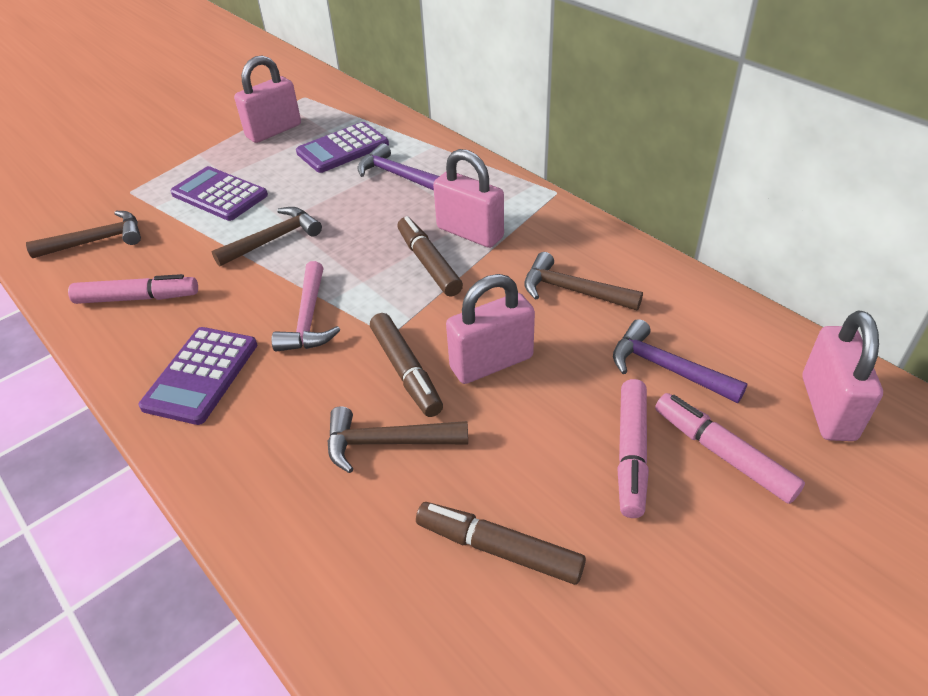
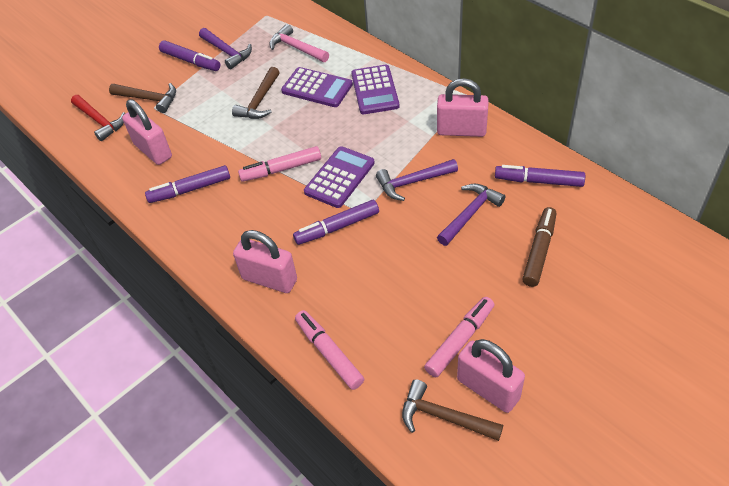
brown hammer: 4 -> 3
brown marker: 3 -> 1
purple hammer: 2 -> 3
purple marker: 0 -> 4
red hammer: 0 -> 1

